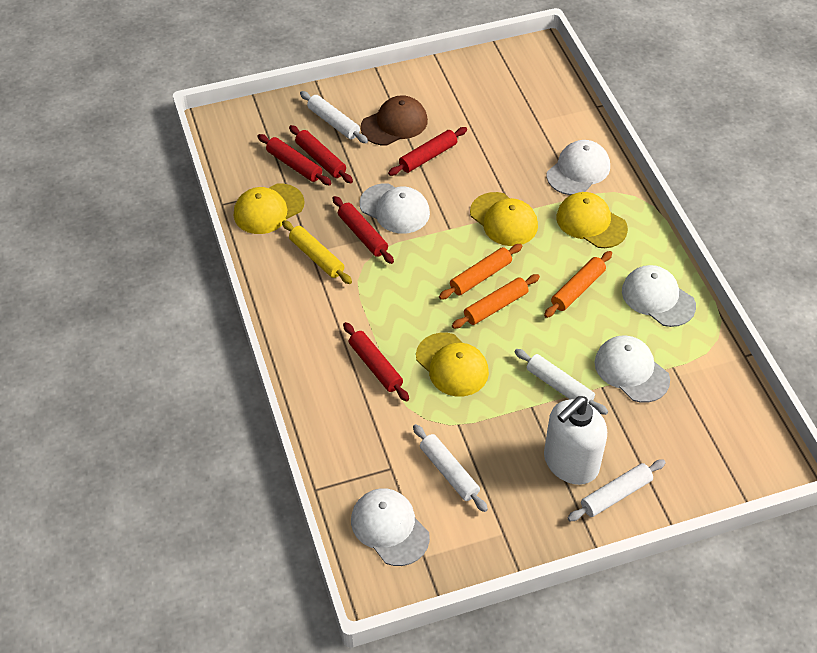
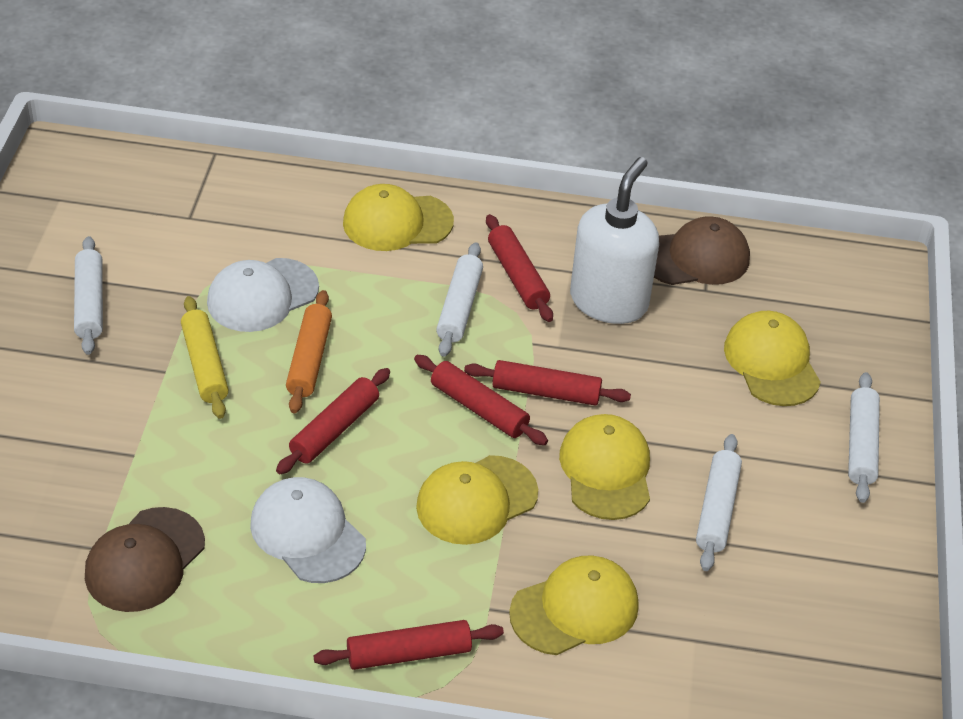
brown cap: 1 -> 2
orange rolling pin: 3 -> 1
white cap: 5 -> 2
yellow cap: 4 -> 5

